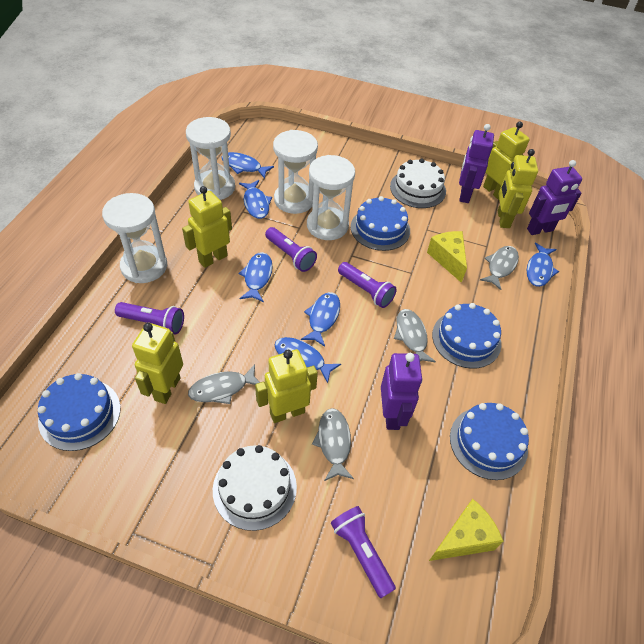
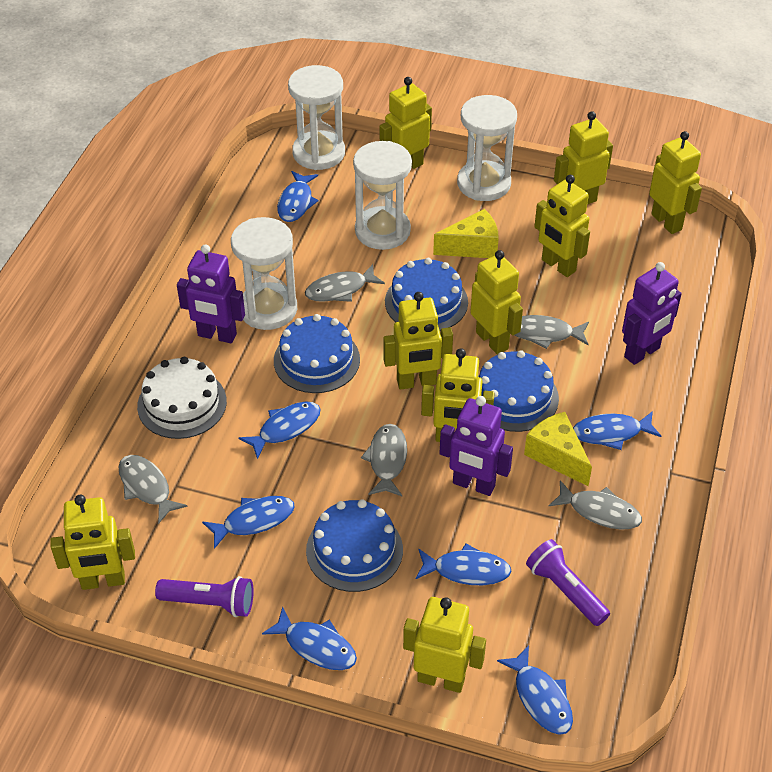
blue fish: 6 -> 7
grey fish: 4 -> 5
purple flashlight: 4 -> 2
white cake: 2 -> 1
yellow robot: 5 -> 9

